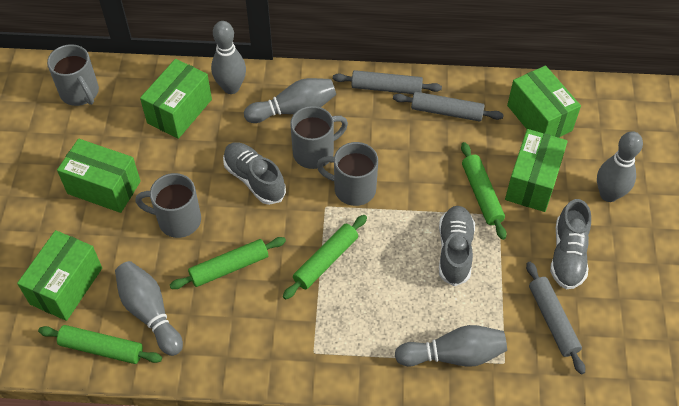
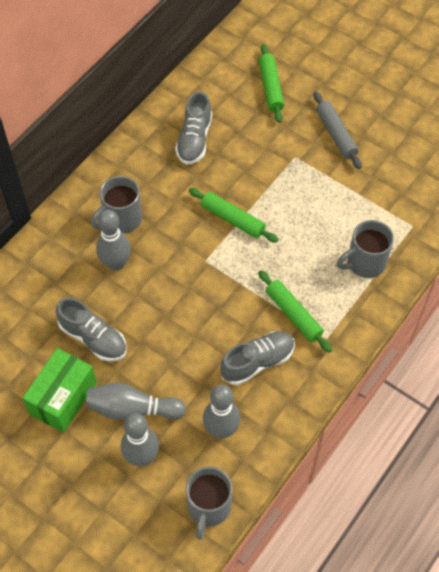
green box: 5 -> 1
green rolling pin: 4 -> 3
grey bowling pin: 5 -> 4
grey mug: 4 -> 3
grey rolling pin: 3 -> 1

